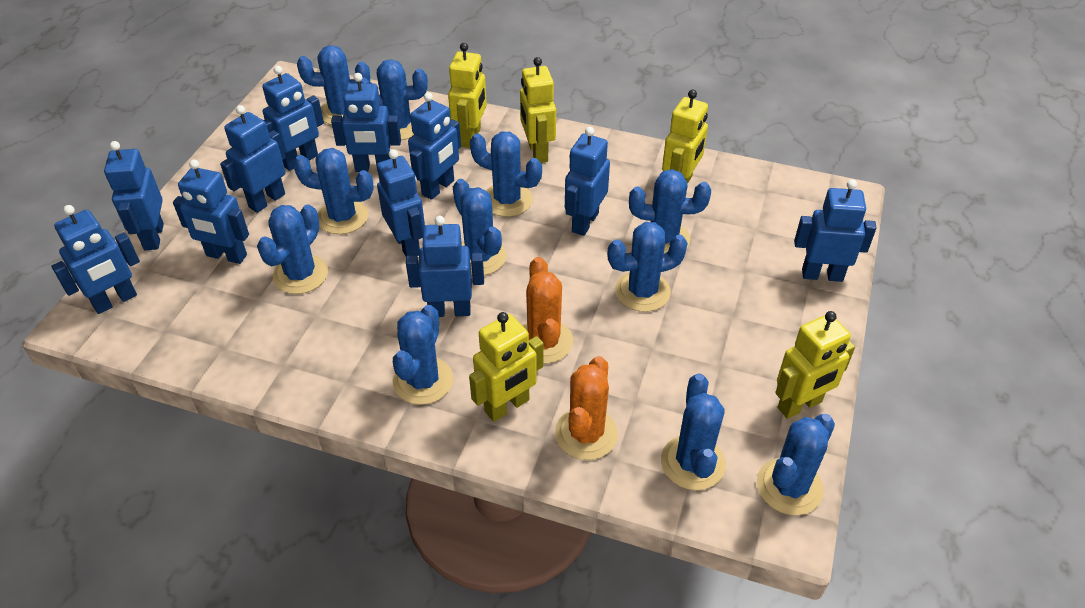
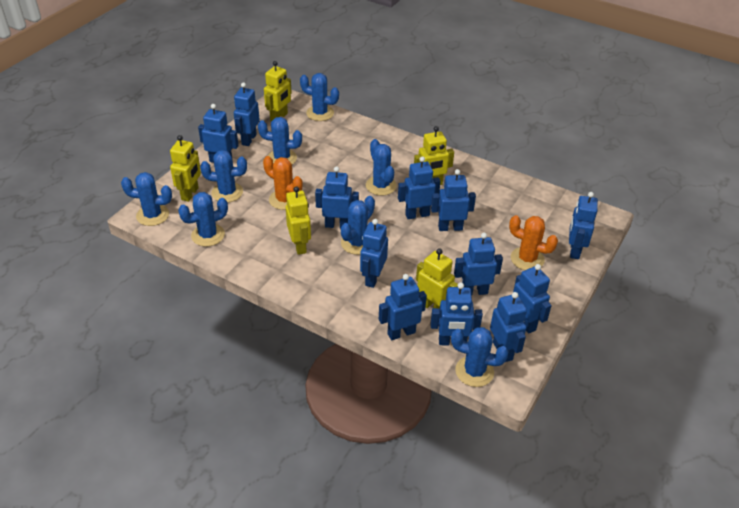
blue cactus: 11 -> 8
blue robot: 11 -> 12

